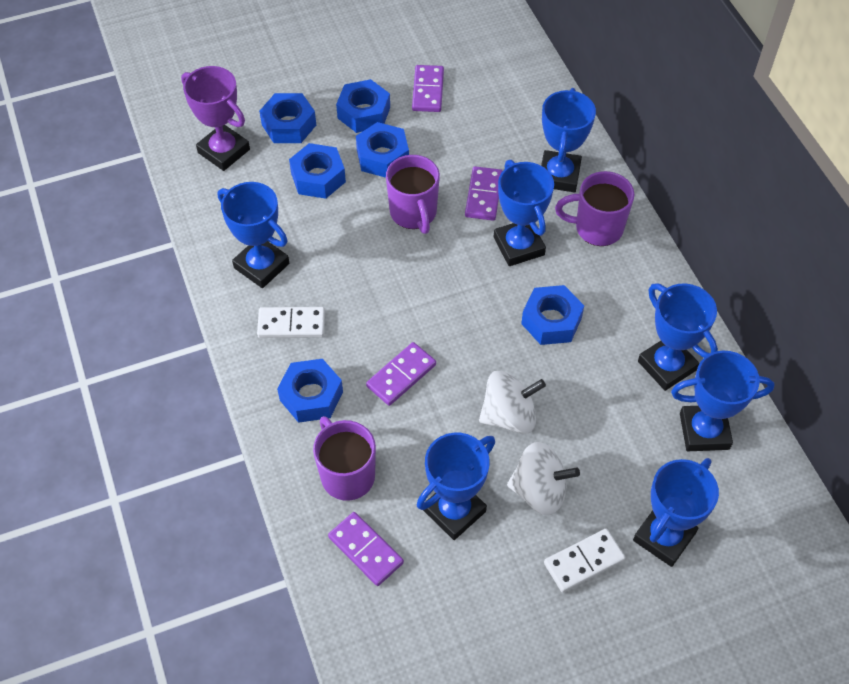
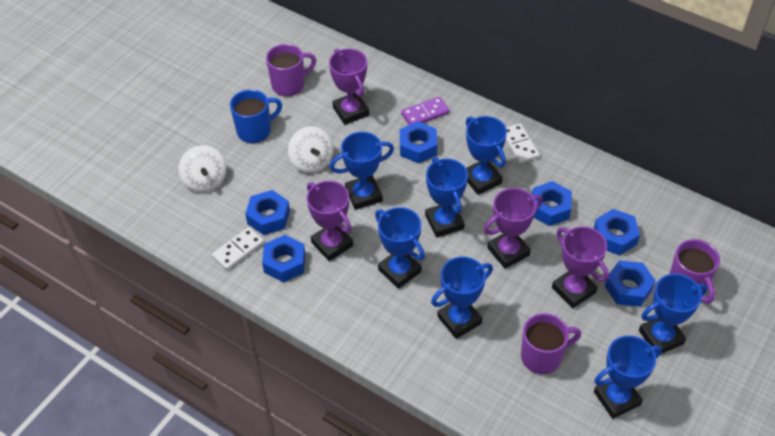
blue mug: 0 -> 1
purple domino: 4 -> 1
purple trophy: 1 -> 4

